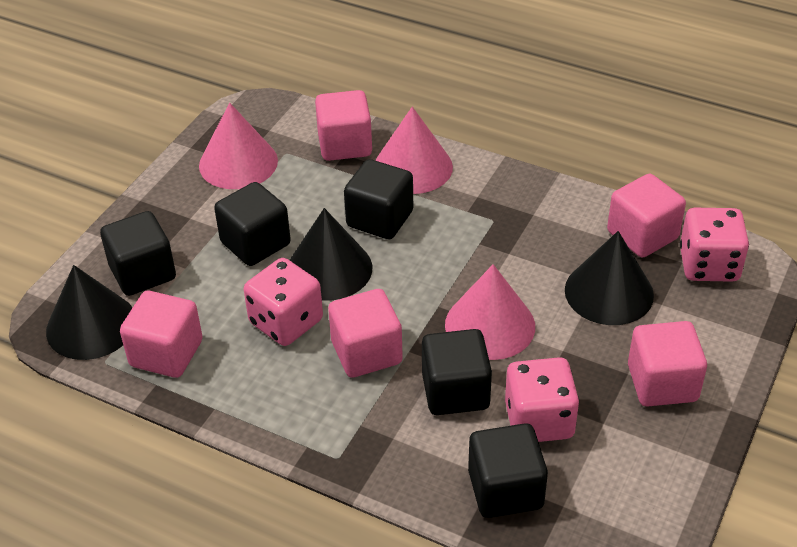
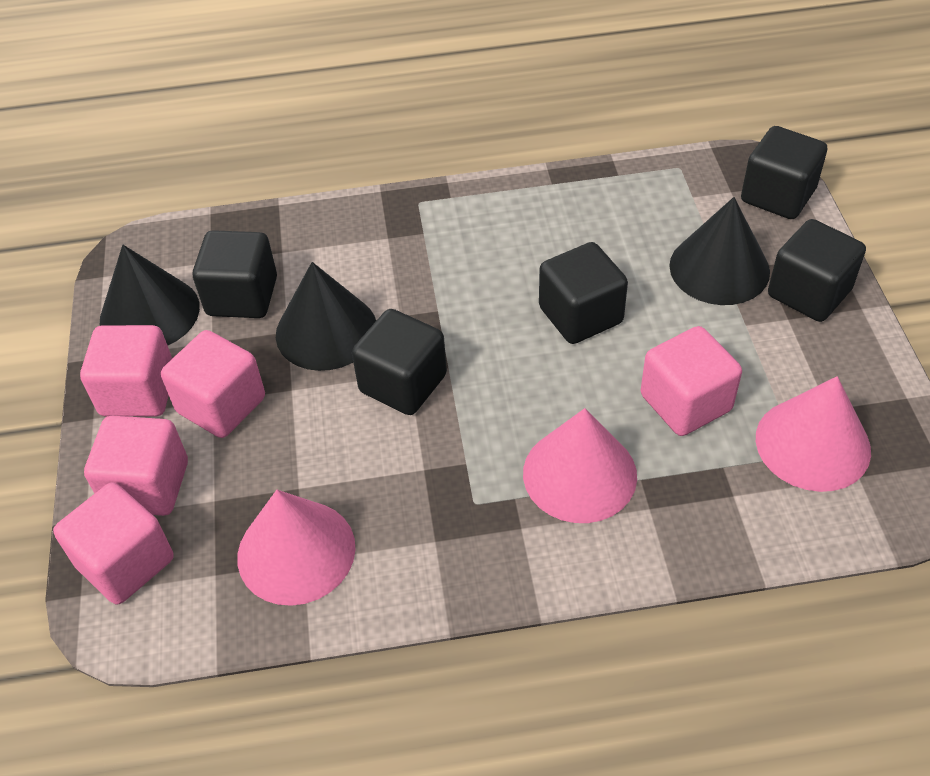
pink dice: 3 -> 0

